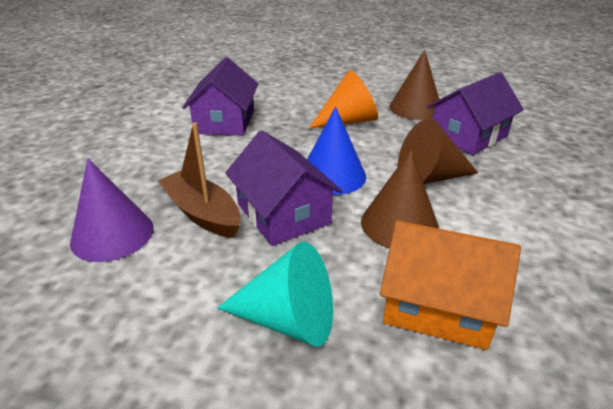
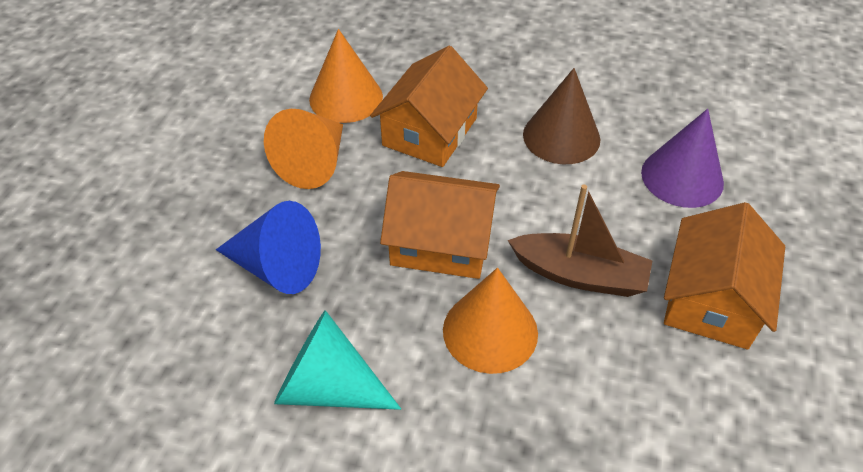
brown cone: 3 -> 1
orange cone: 1 -> 3
orange house: 1 -> 3
purple house: 3 -> 0

